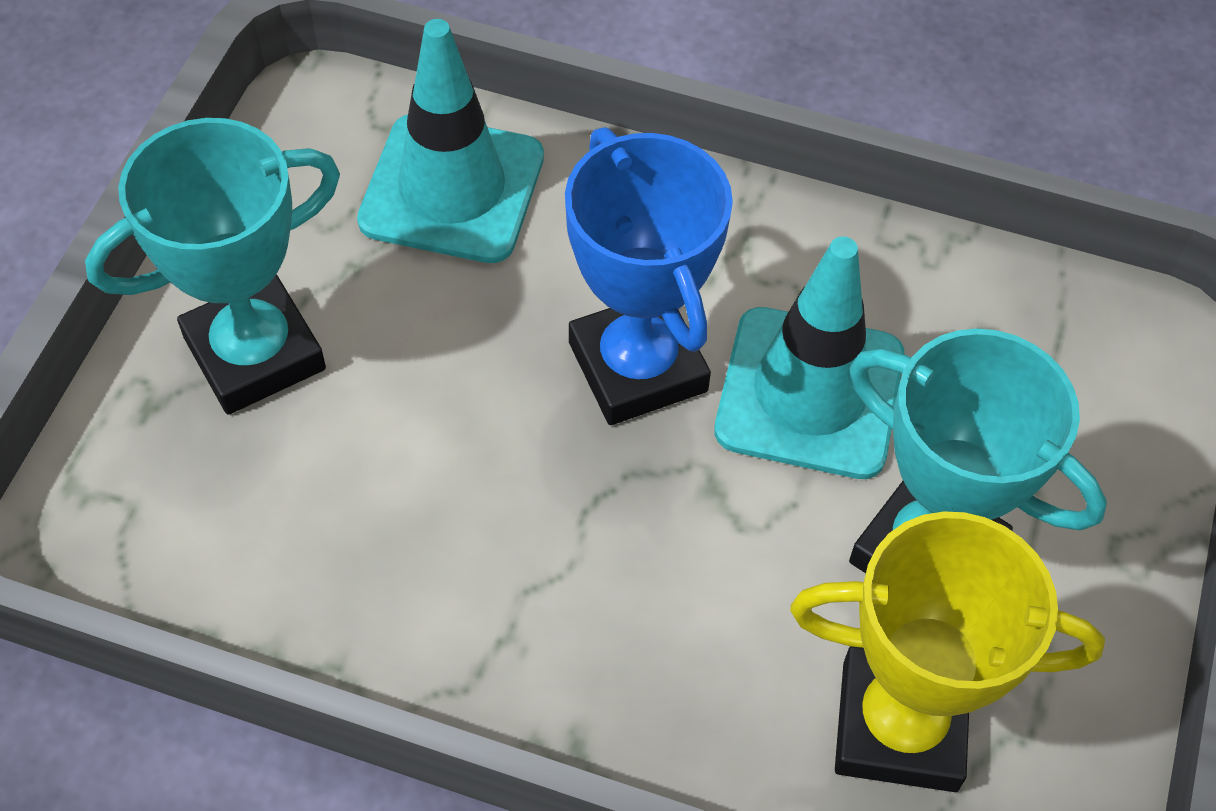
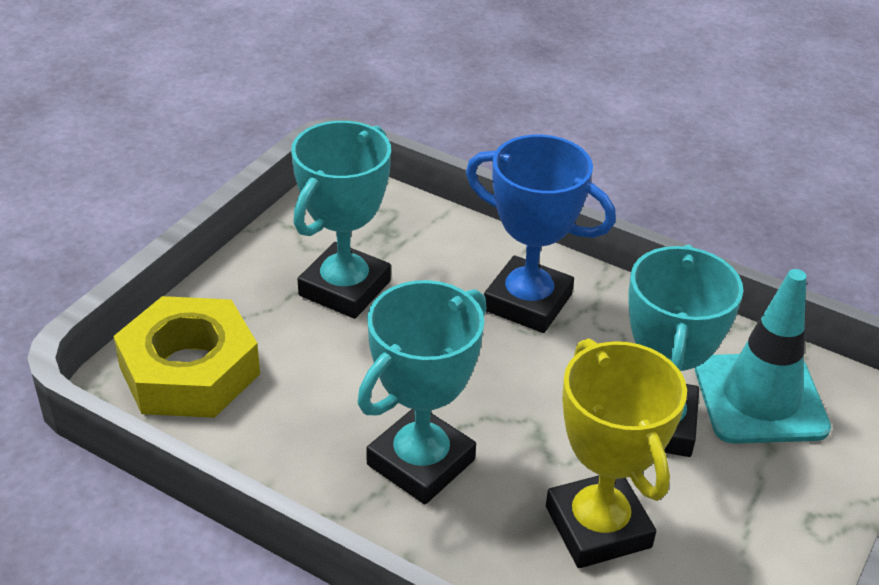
turquoise traffic cone: 2 -> 1
turquoise trophy: 2 -> 3
yellow nut: 0 -> 1

